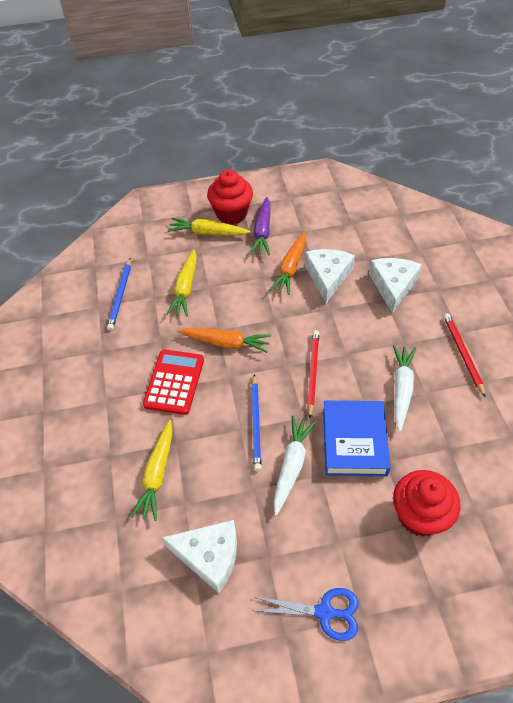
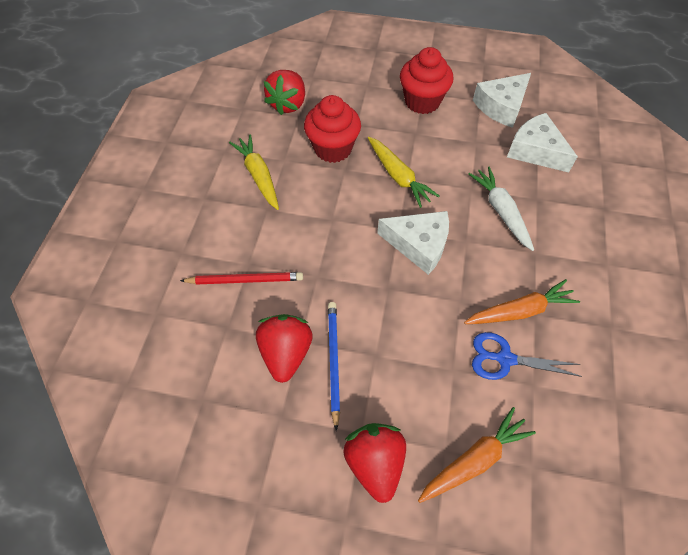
blue book: 1 -> 0
blue pencil: 2 -> 1
purple carrot: 1 -> 0
red calculator: 1 -> 0
red pencil: 2 -> 1
red strawberry: 0 -> 3
white carrot: 2 -> 1
yellow carrot: 3 -> 2

